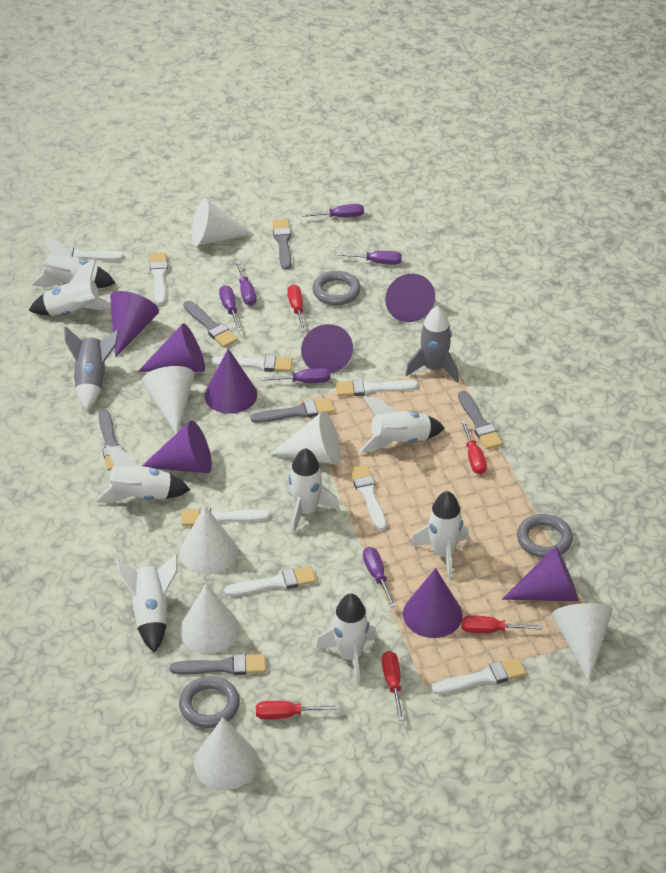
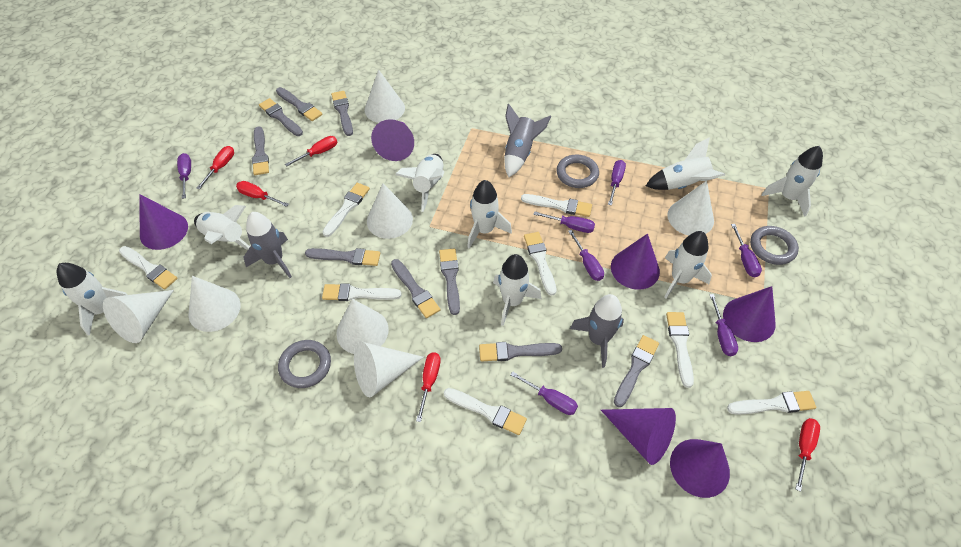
grey brush: 6 -> 9
grey rocket: 2 -> 3
purple cone: 8 -> 6
purple screwdriver: 6 -> 7

